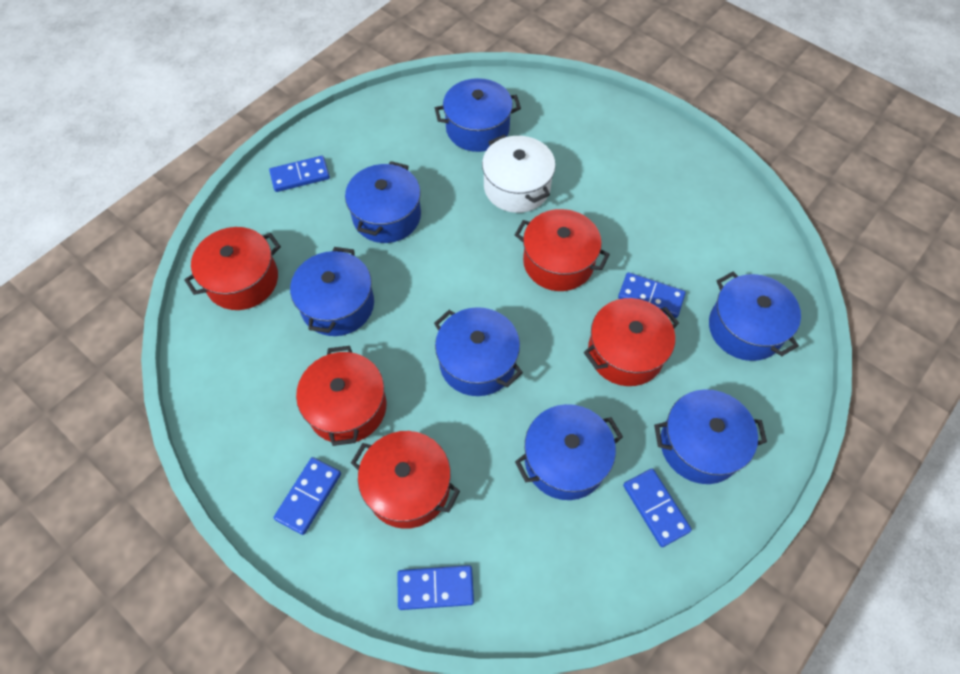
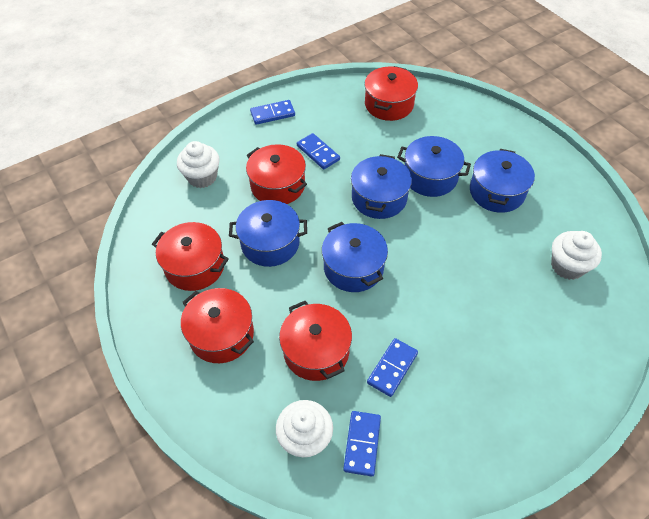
blue domino: 5 -> 4
blue pot: 7 -> 5
white cupcake: 0 -> 3
white pot: 1 -> 0

